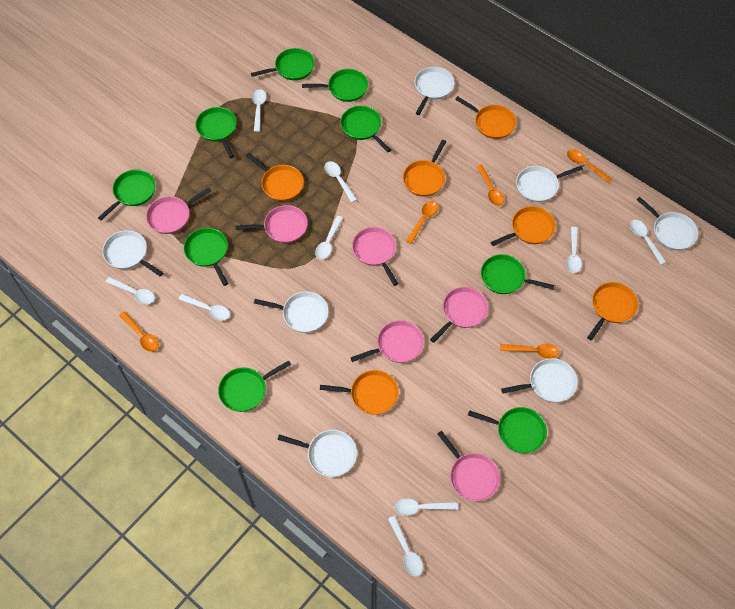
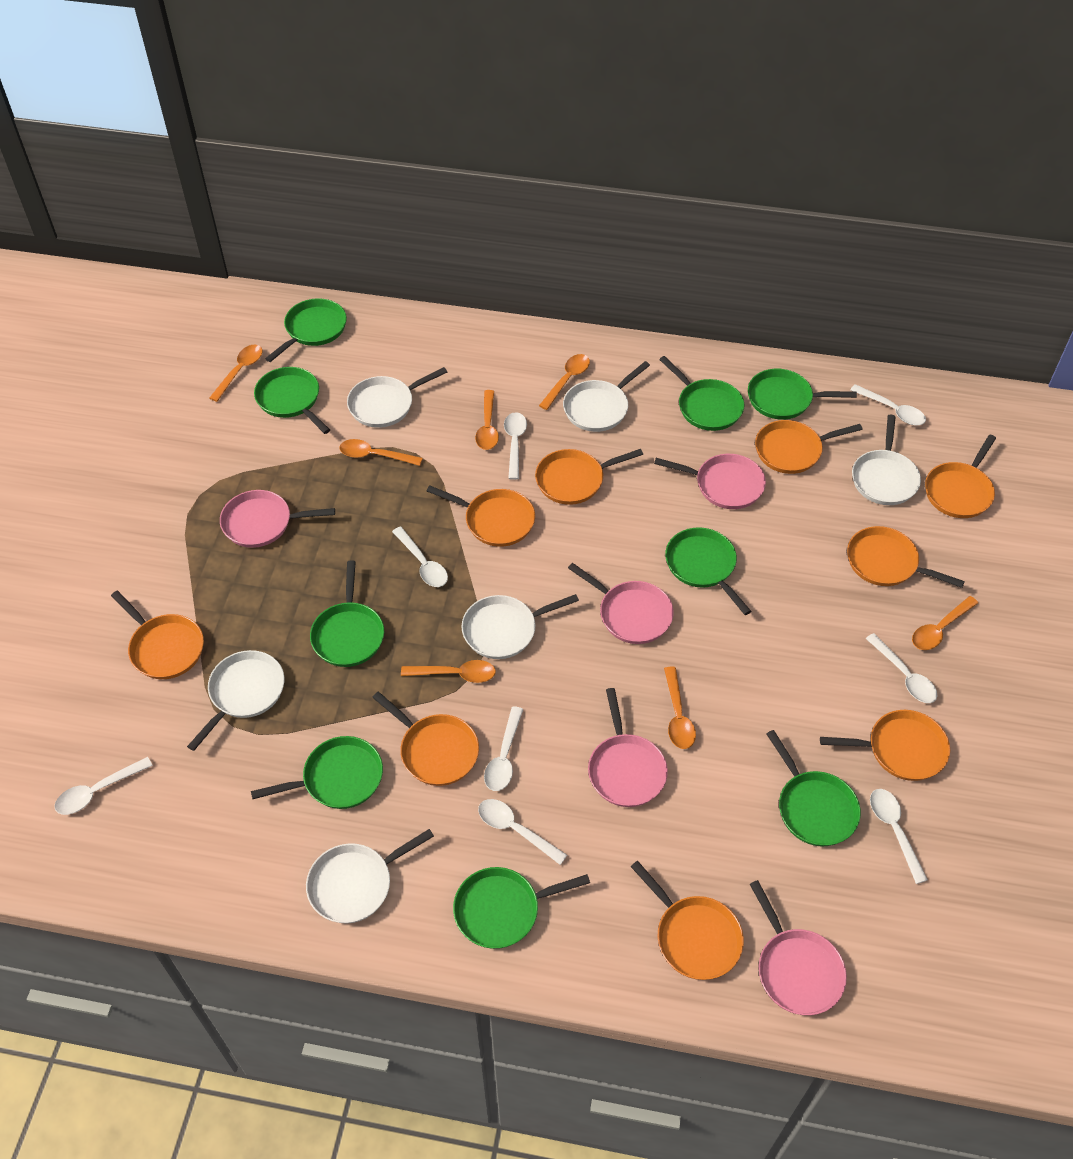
orange pan: 6 -> 9
orange spoon: 5 -> 7
pink pan: 6 -> 5
white pan: 7 -> 6
white spoon: 9 -> 8

